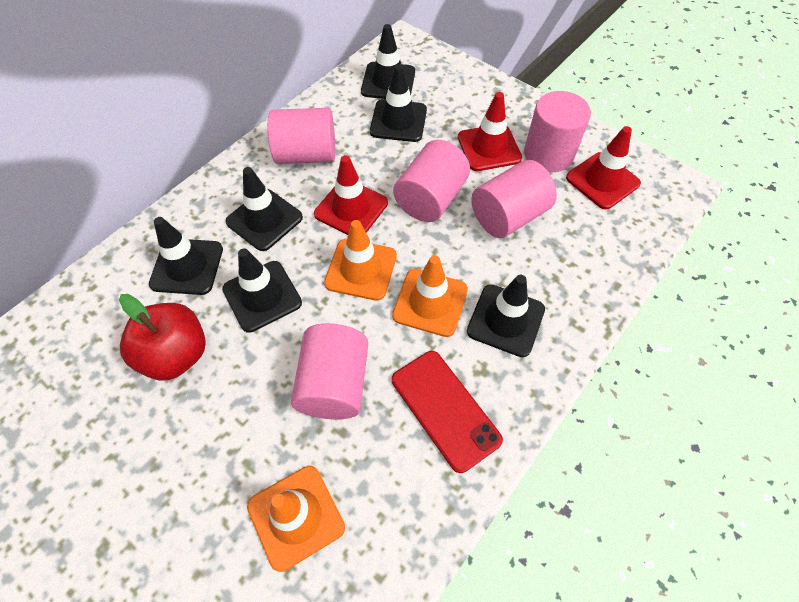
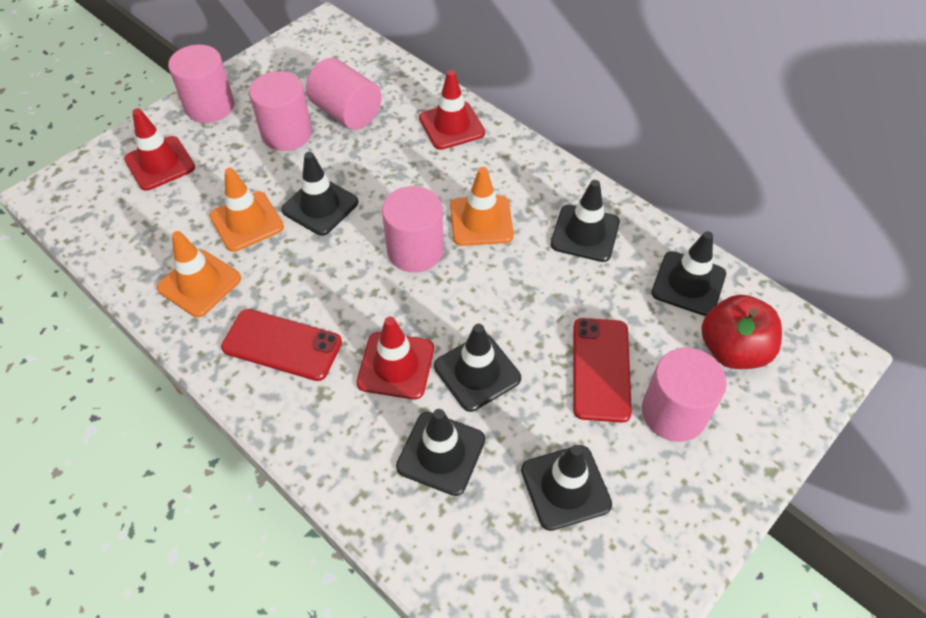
red phone: 1 -> 2

